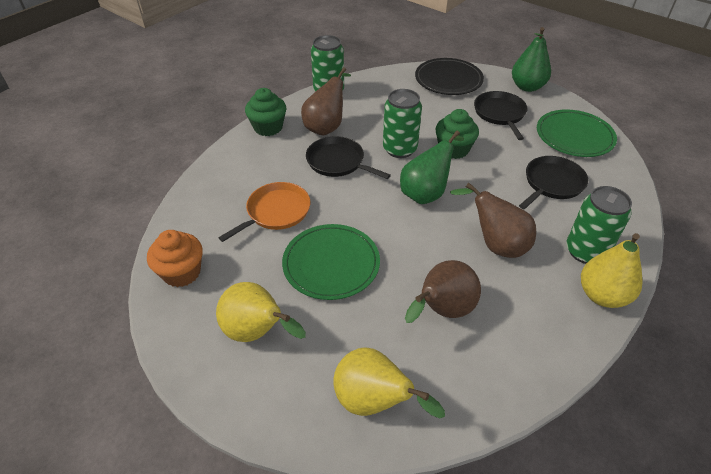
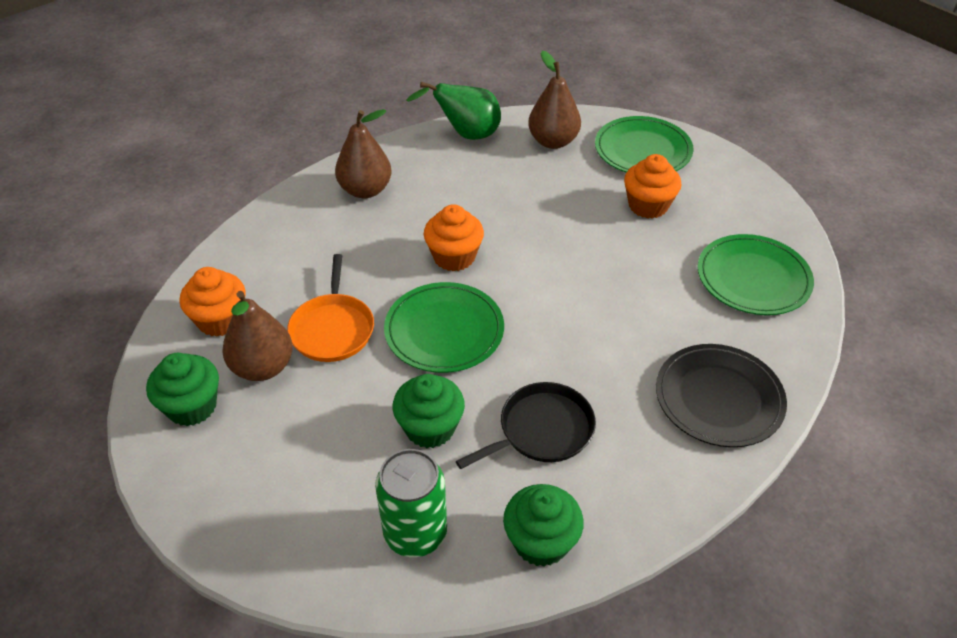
black pan: 3 -> 1
green can: 3 -> 1
green cupcake: 2 -> 3
green pear: 2 -> 1
green plate: 2 -> 3
orange cupcake: 1 -> 3
yellow pear: 3 -> 0

